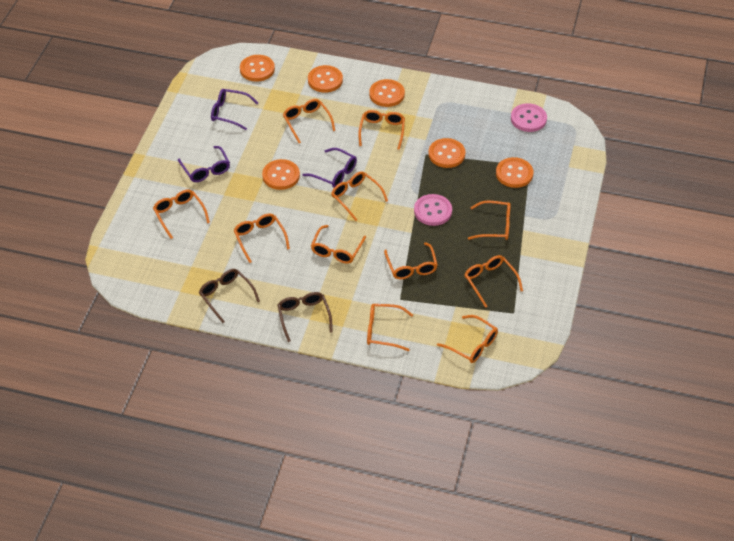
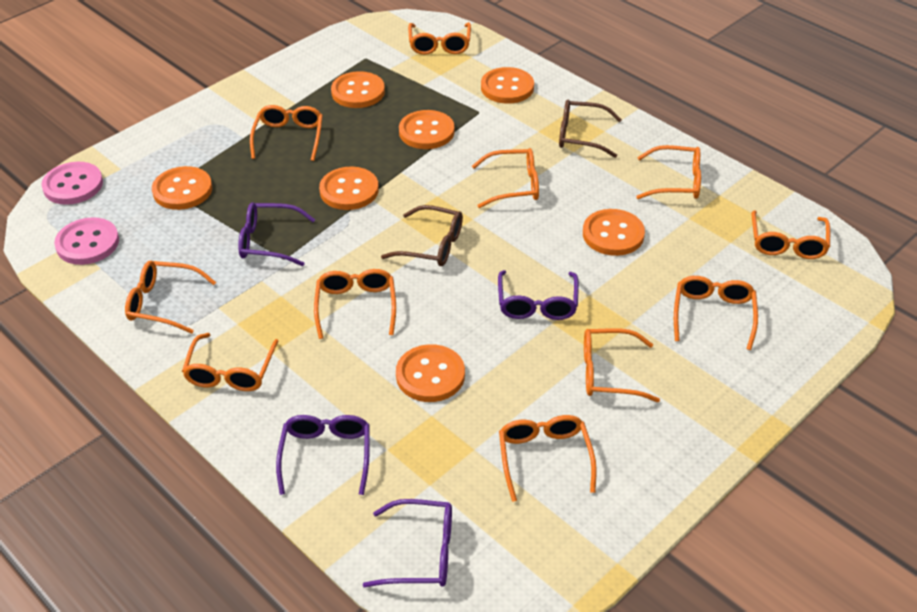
orange button: 6 -> 7
purple glasses: 3 -> 4

